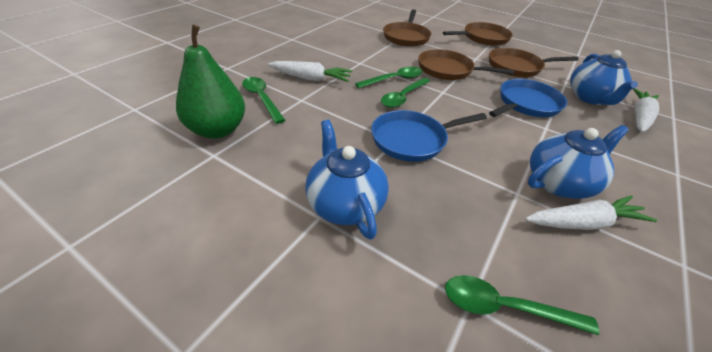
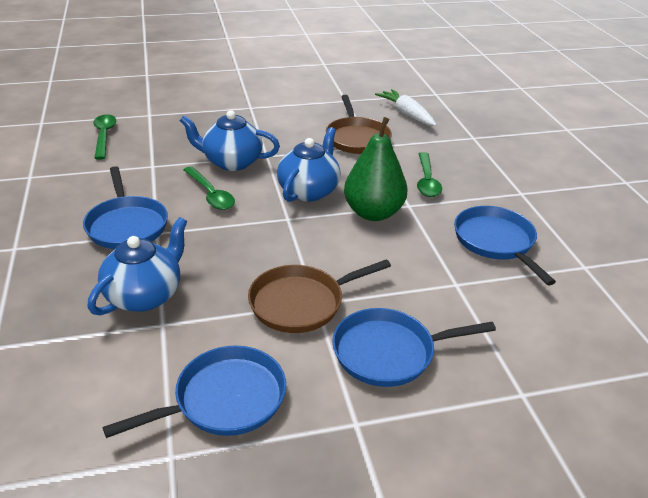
blue pan: 2 -> 4
brown pan: 4 -> 2
green spoon: 4 -> 3
white carrot: 3 -> 1

